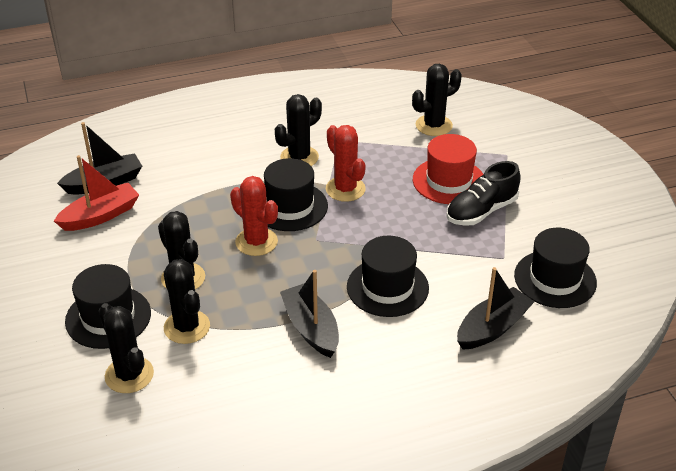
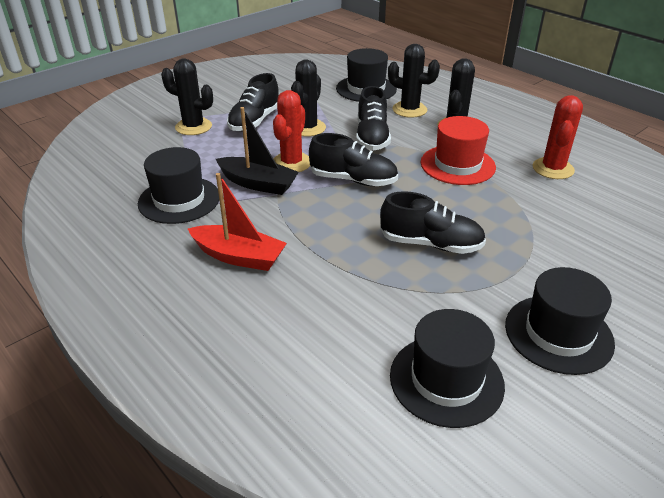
black boat: 3 -> 1
black cactus: 5 -> 4
black shoe: 1 -> 4

